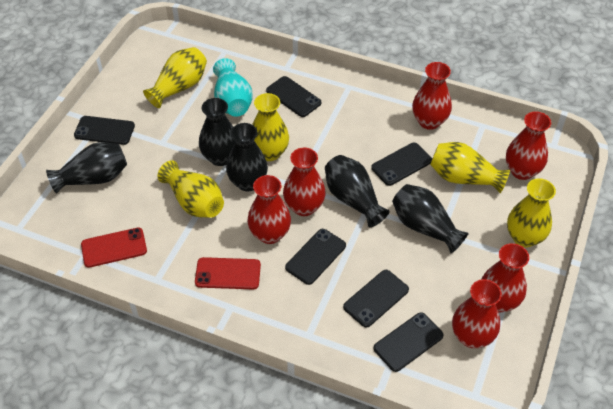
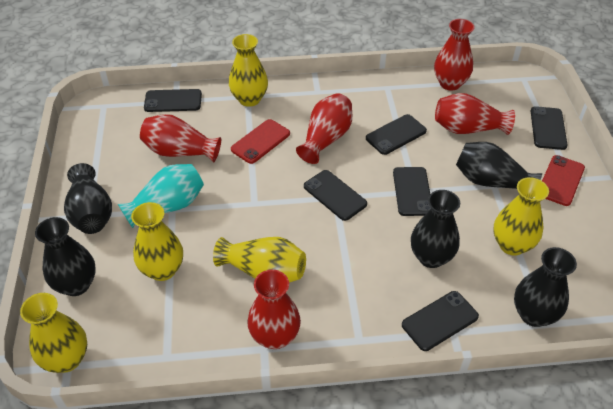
red vase: 6 -> 5

